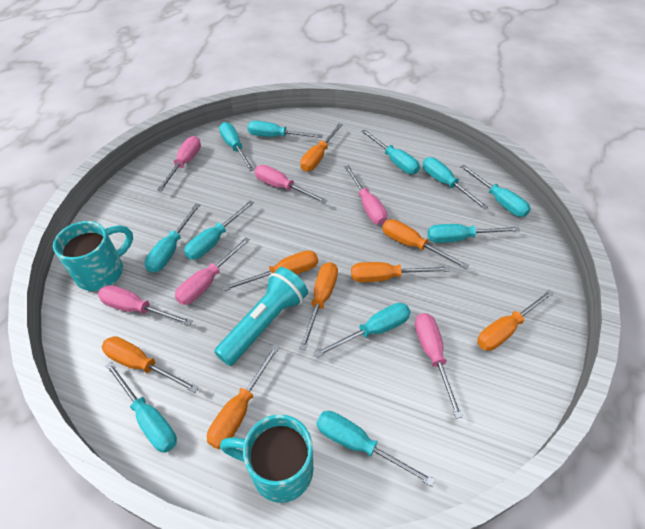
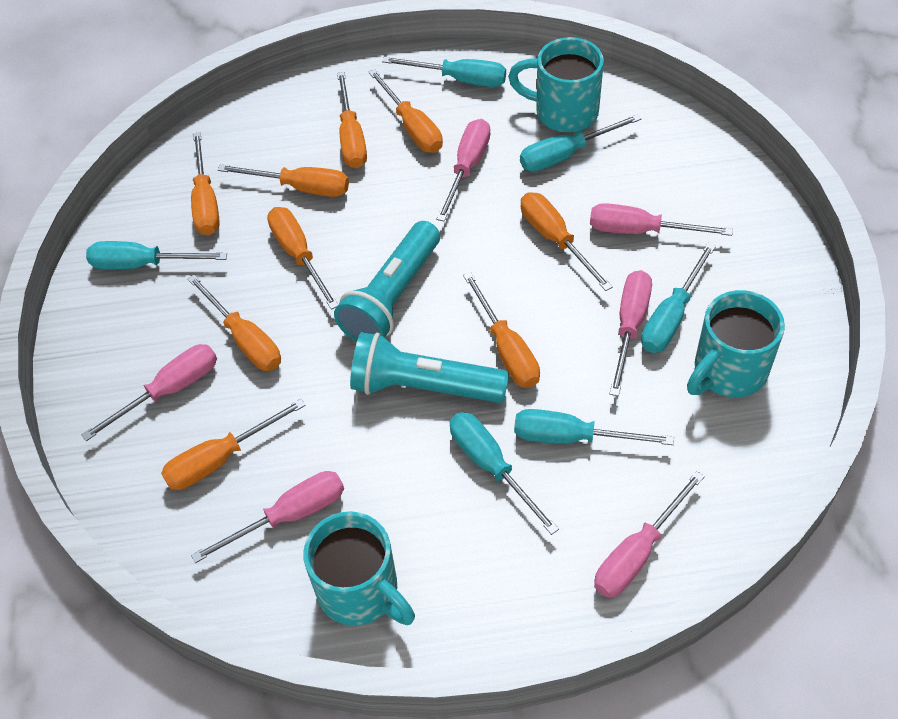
orange screwdriver: 8 -> 9
turquoise flashlight: 1 -> 2
turquoise mug: 2 -> 3
turquoise screwdriver: 11 -> 6

